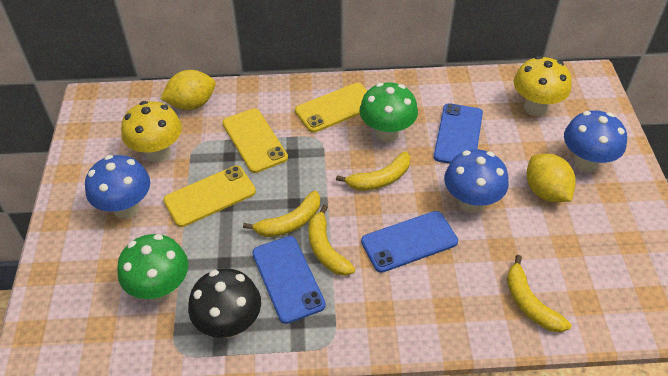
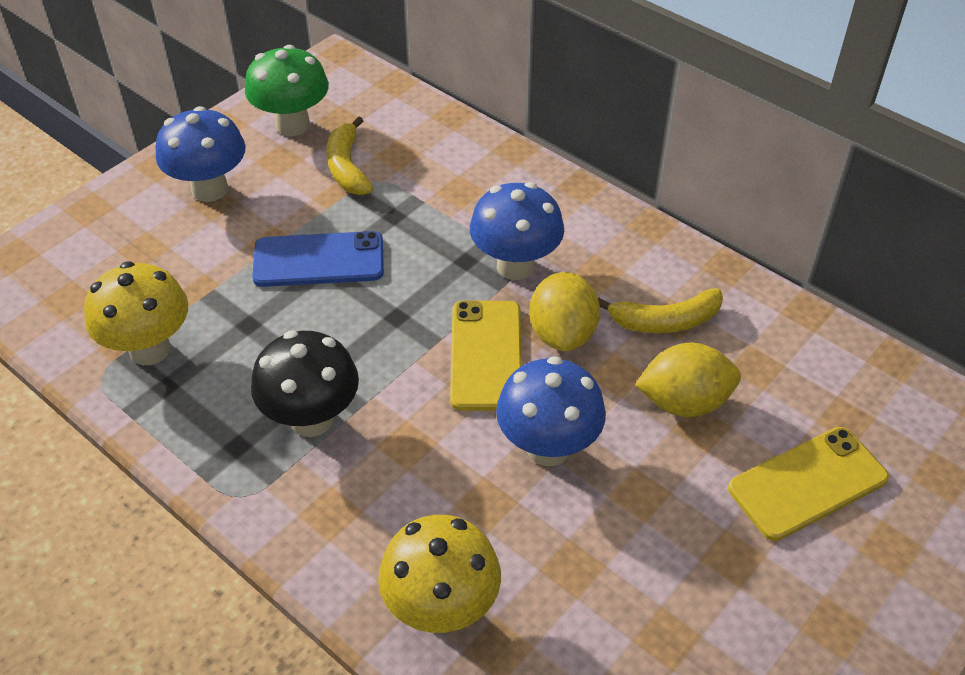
blue phone: 3 -> 1
green mushroom: 2 -> 1
yellow banana: 4 -> 2
yellow phone: 3 -> 2

